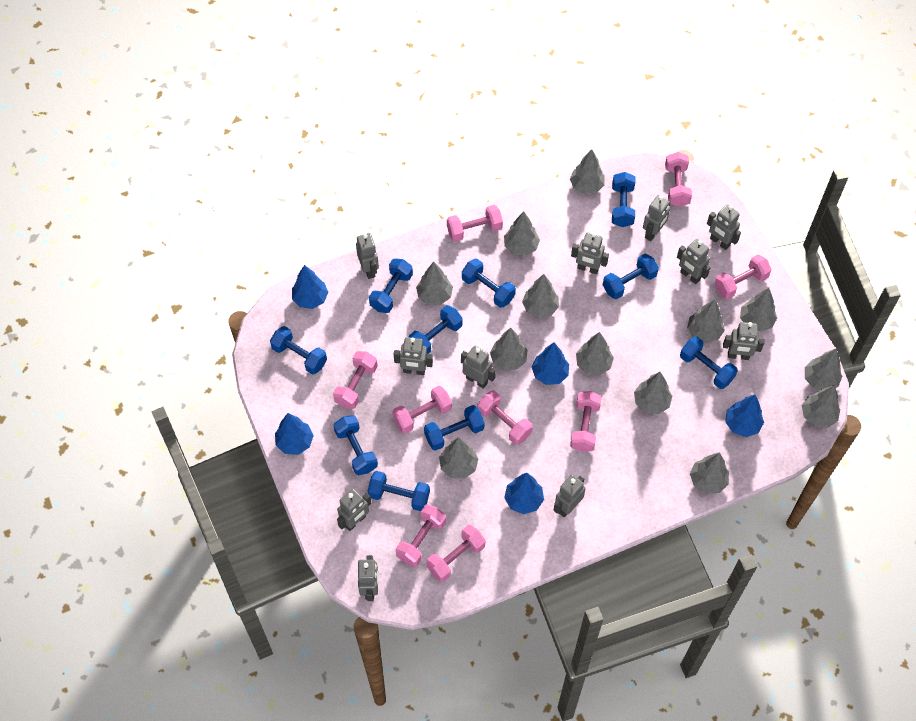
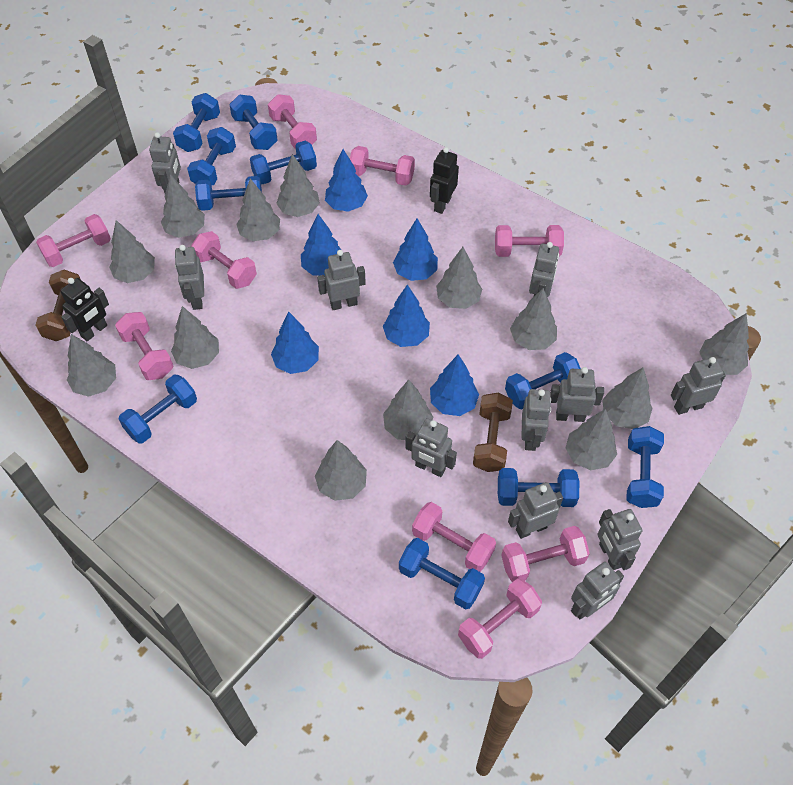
black robot: 0 -> 2
blue tree: 5 -> 6
brown dumbbell: 0 -> 2

